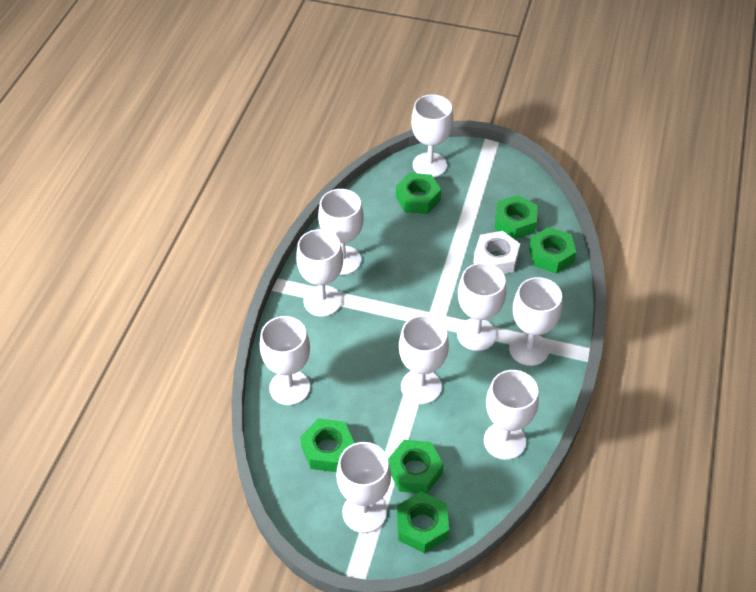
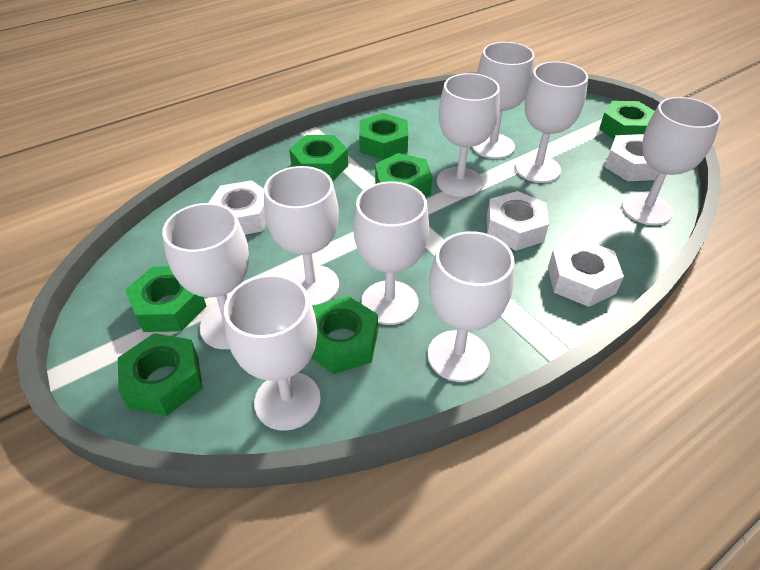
green nut: 6 -> 7
white nut: 1 -> 4

